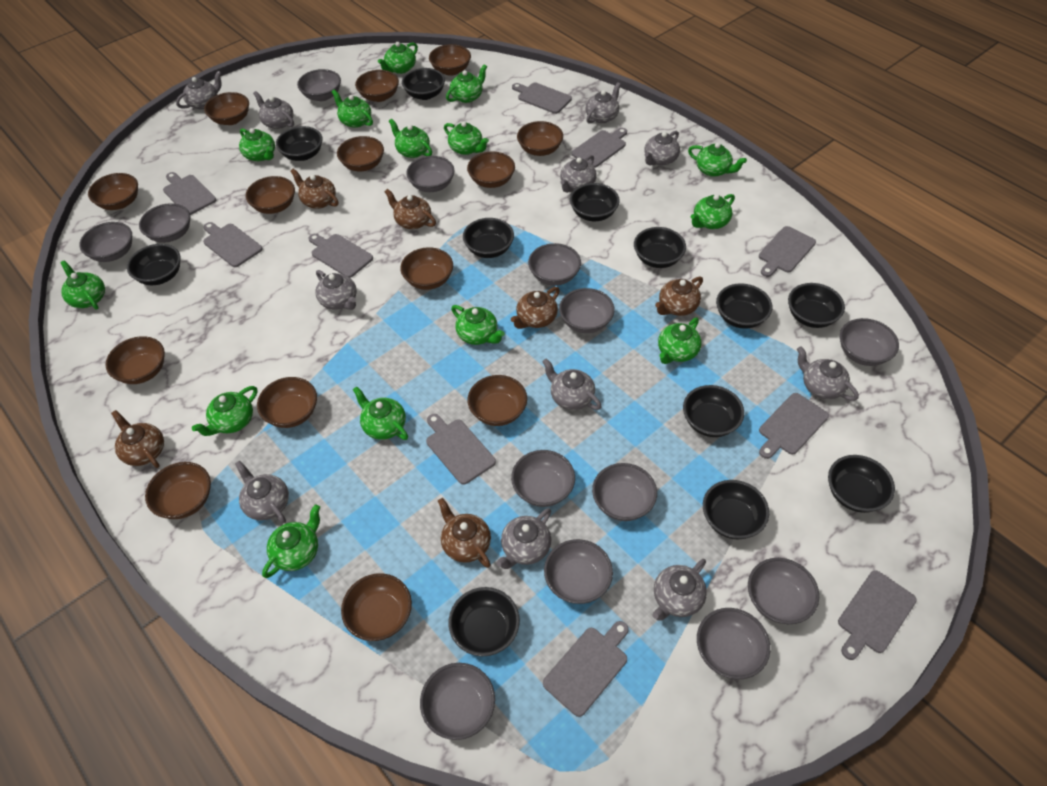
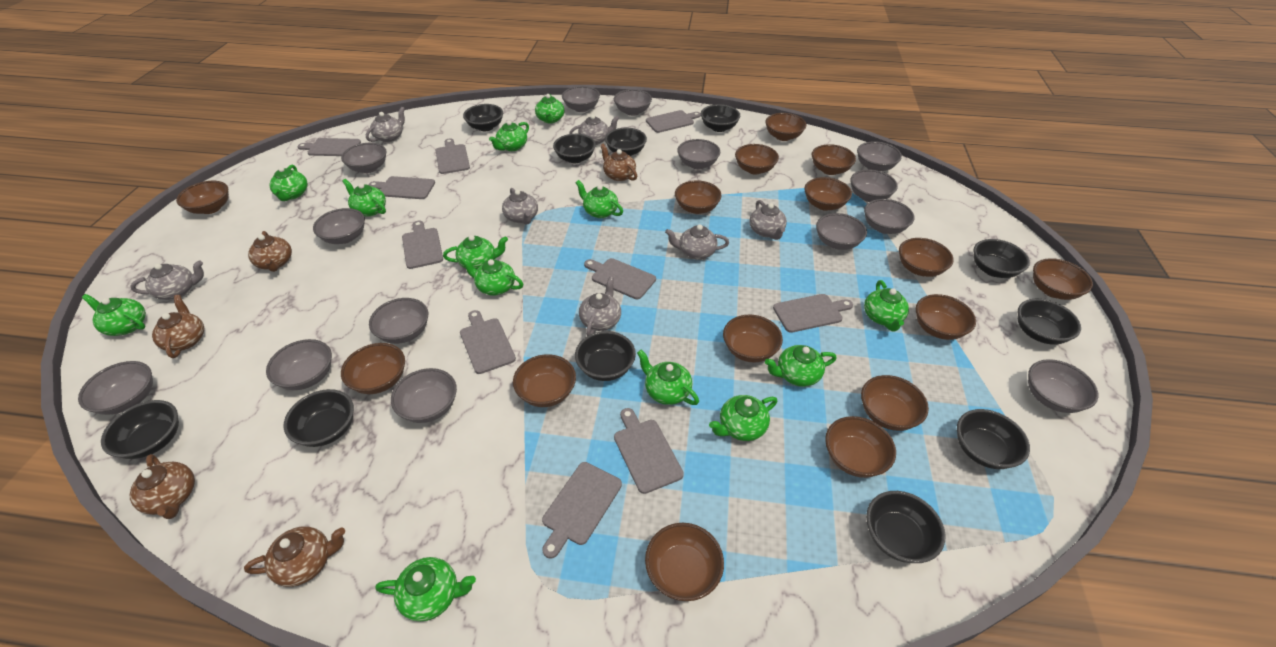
black bowl: 12 -> 11
brown bowl: 14 -> 15
brown teapot: 6 -> 5
green teapot: 14 -> 13
grey bowl: 13 -> 14
grey teapot: 11 -> 7

